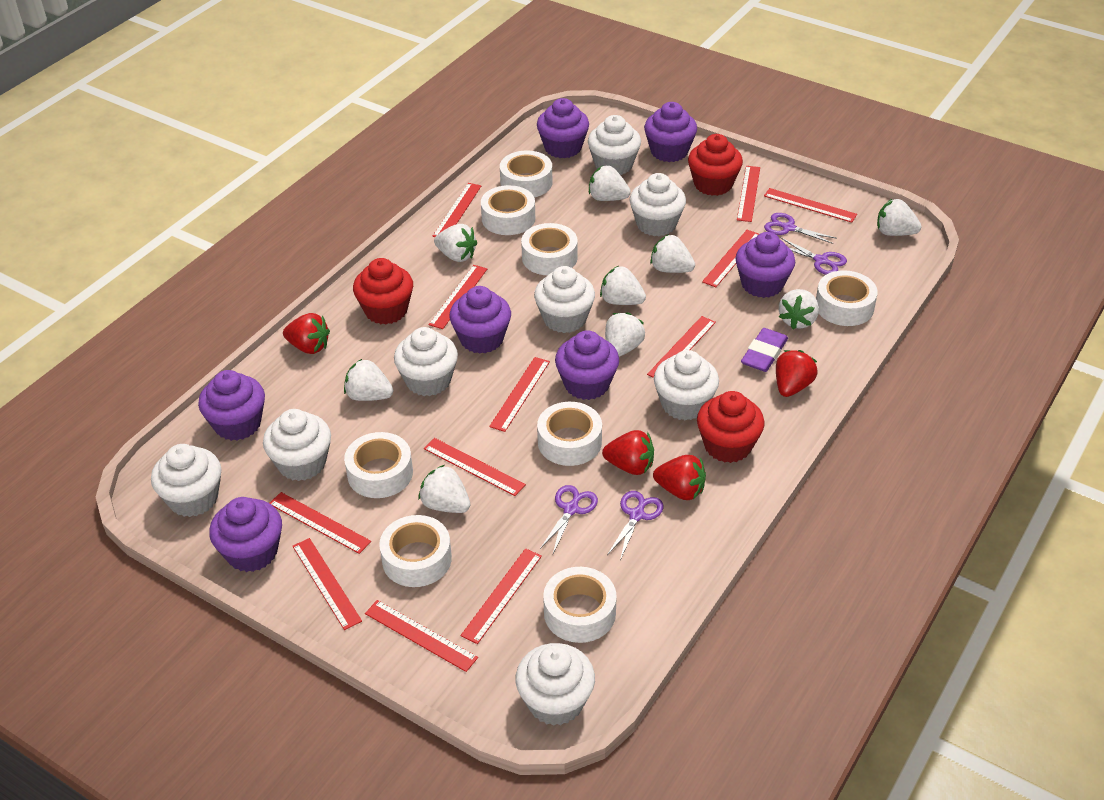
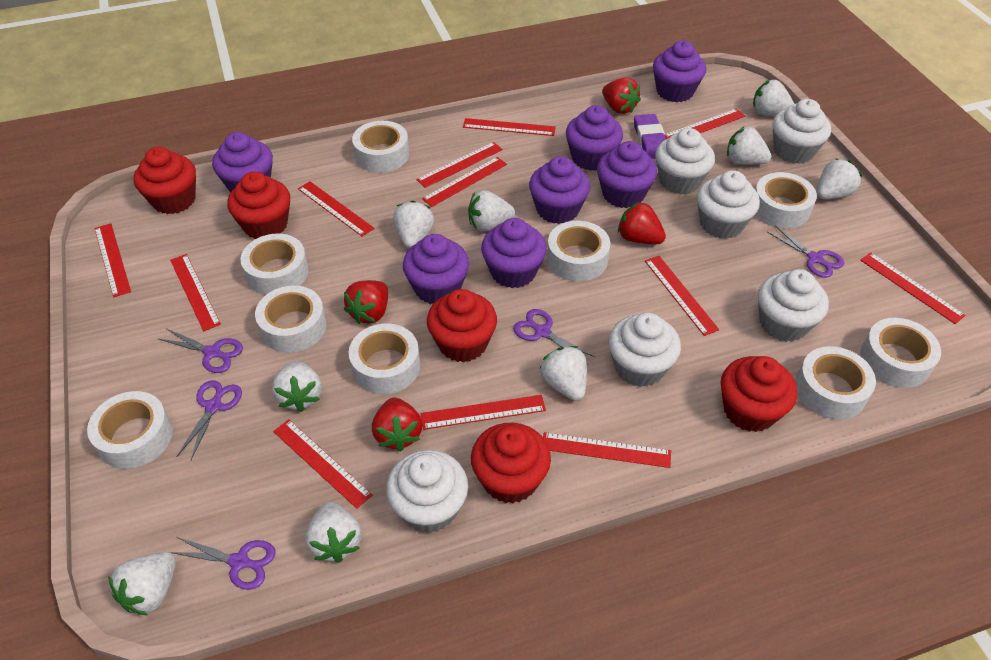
purple scissors: 4 -> 5
red cupcake: 3 -> 5
white cupcake: 8 -> 6
white tape: 8 -> 9

